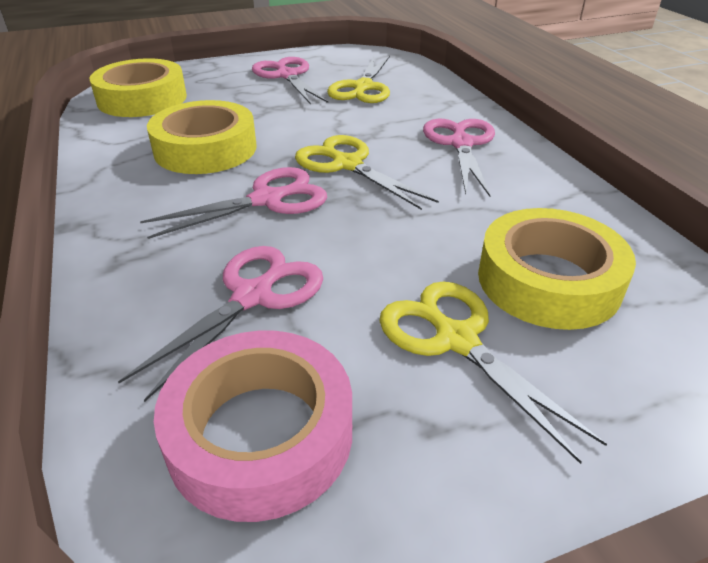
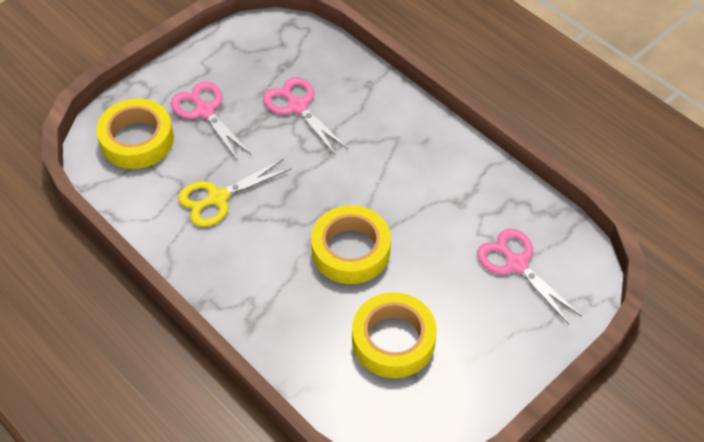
pink scissors: 4 -> 3
pink tape: 1 -> 0
yellow scissors: 3 -> 1

